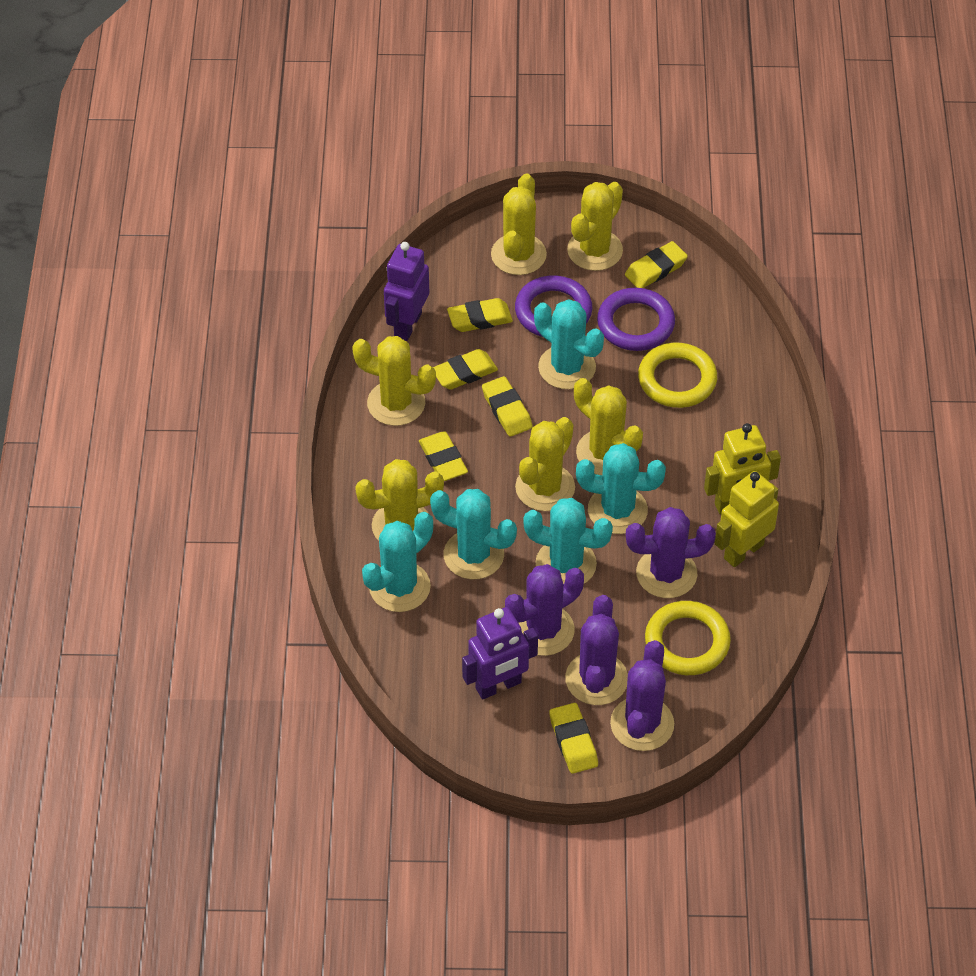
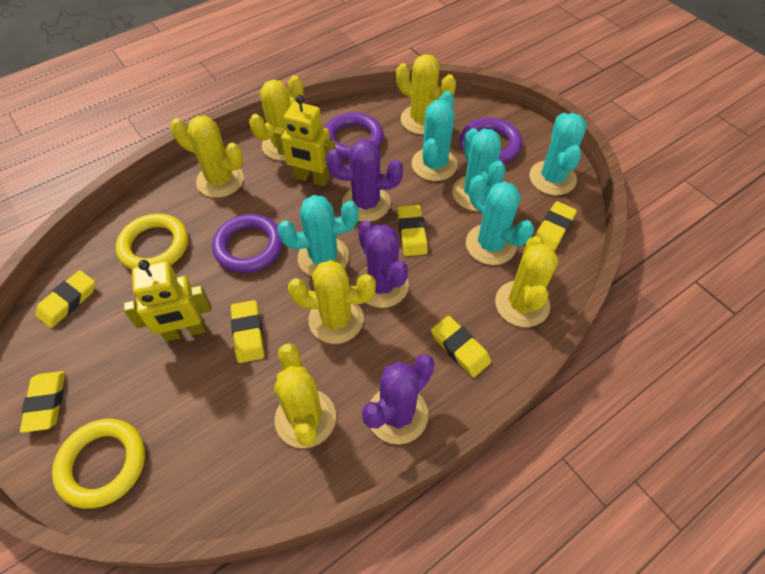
purple cactus: 4 -> 3
purple ring: 2 -> 3
purple robot: 2 -> 0

